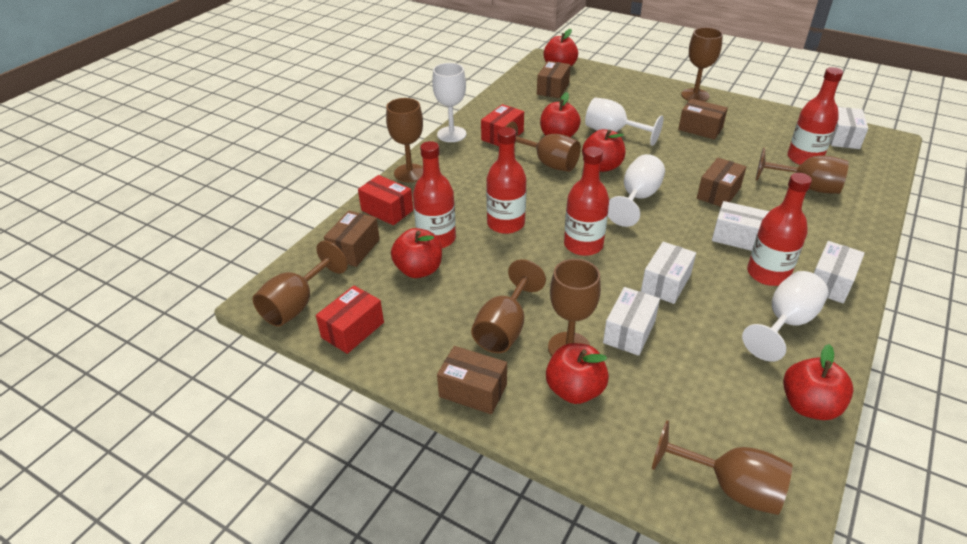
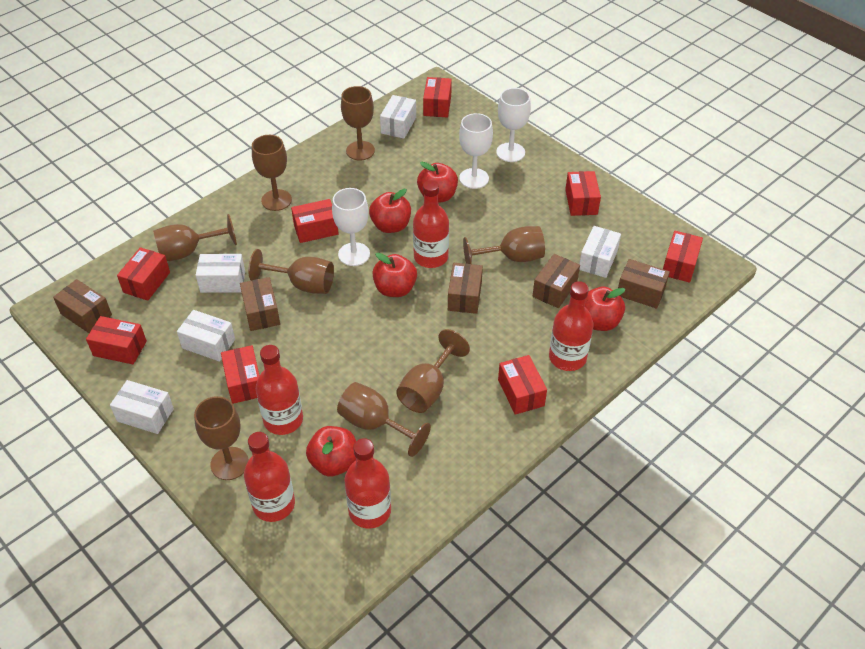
red apple: 6 -> 5
red box: 3 -> 8
white goblet: 4 -> 3

